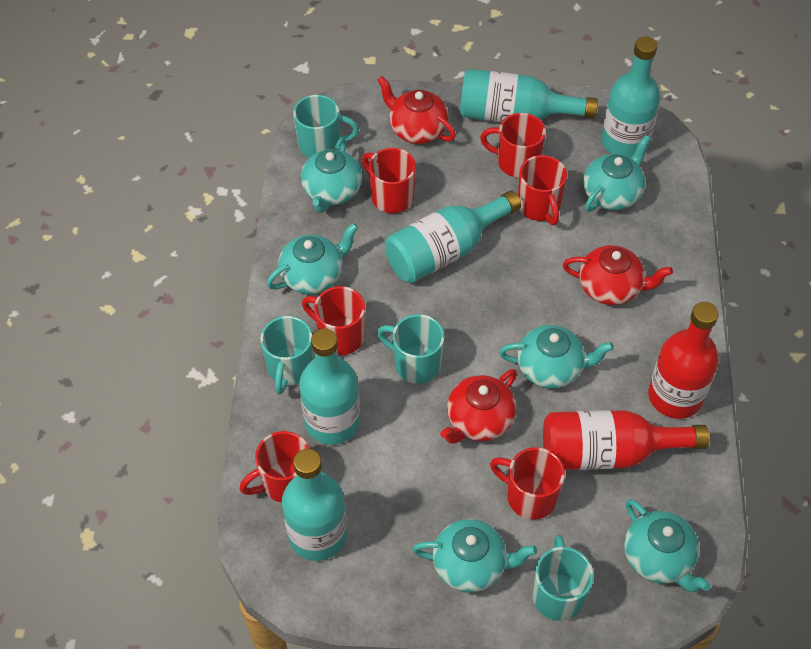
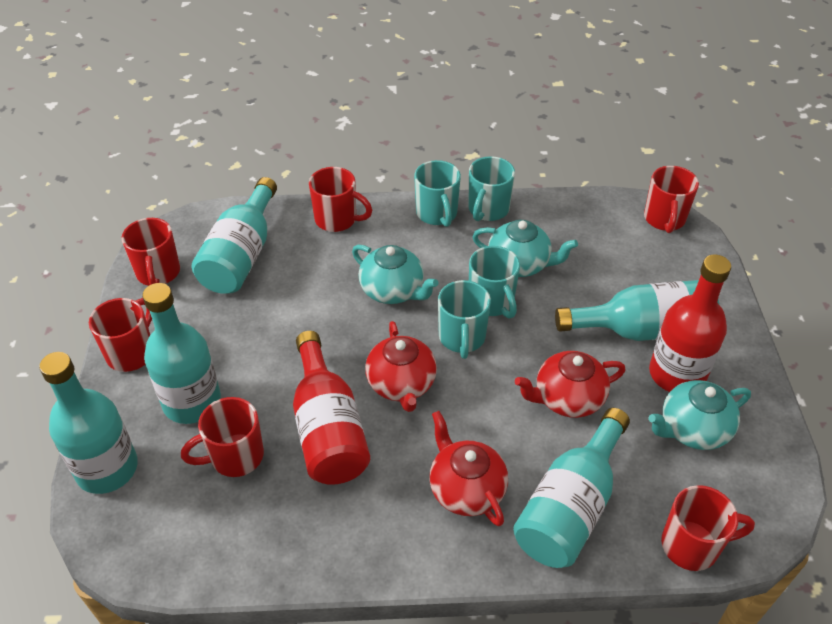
turquoise teapot: 6 -> 3

